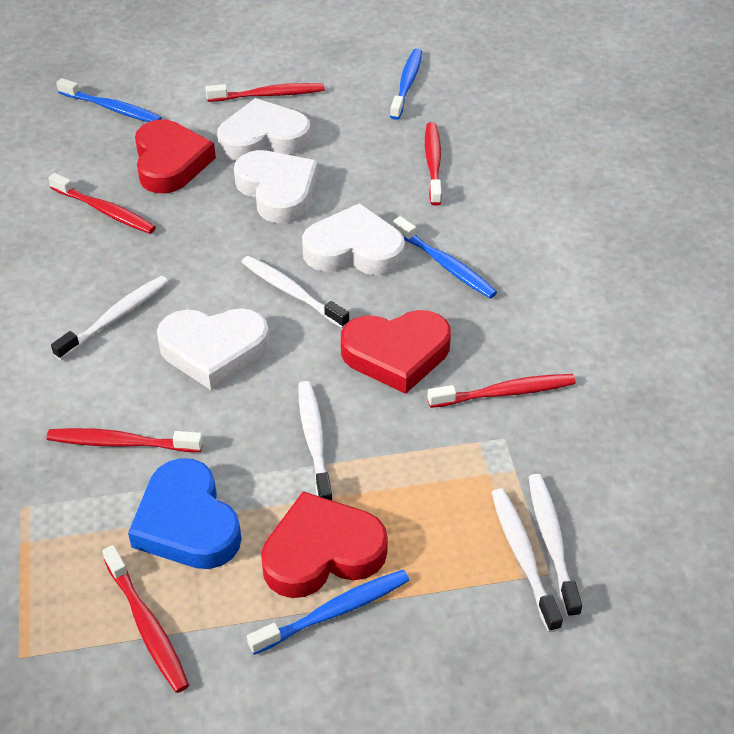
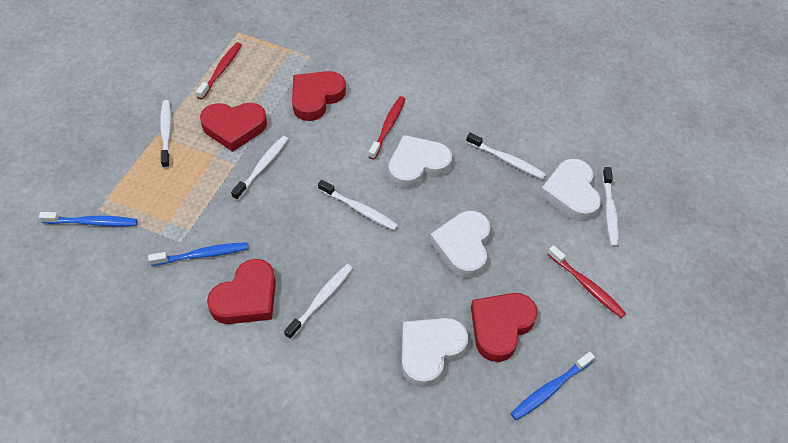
blue heart: 1 -> 0
blue toothbrush: 4 -> 3
red heart: 3 -> 4
red toothbrush: 6 -> 3
white toothbrush: 5 -> 6

